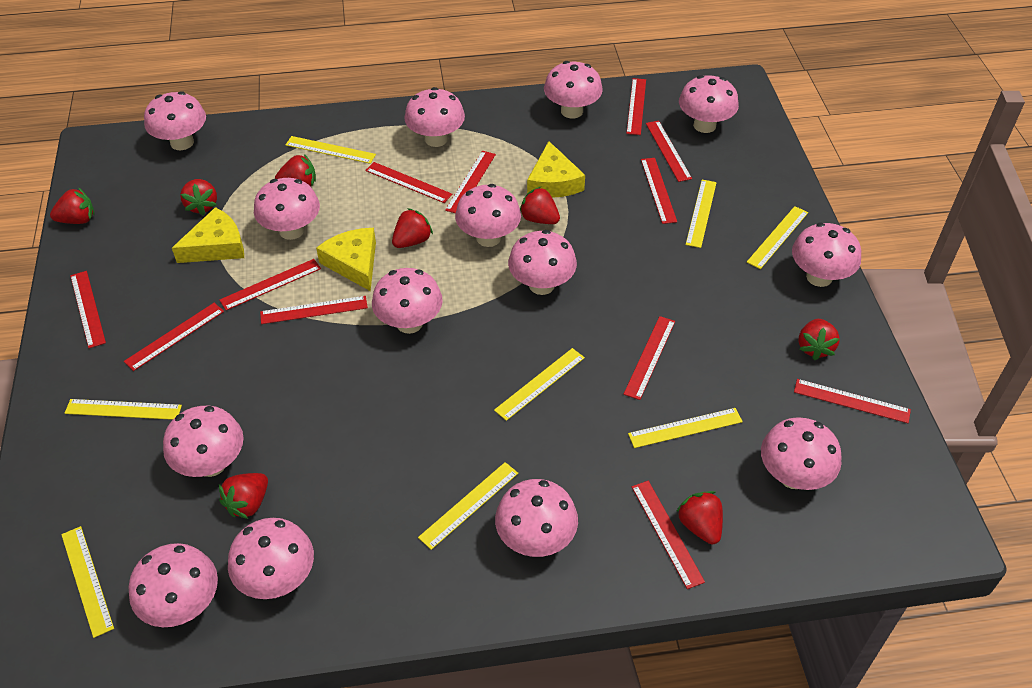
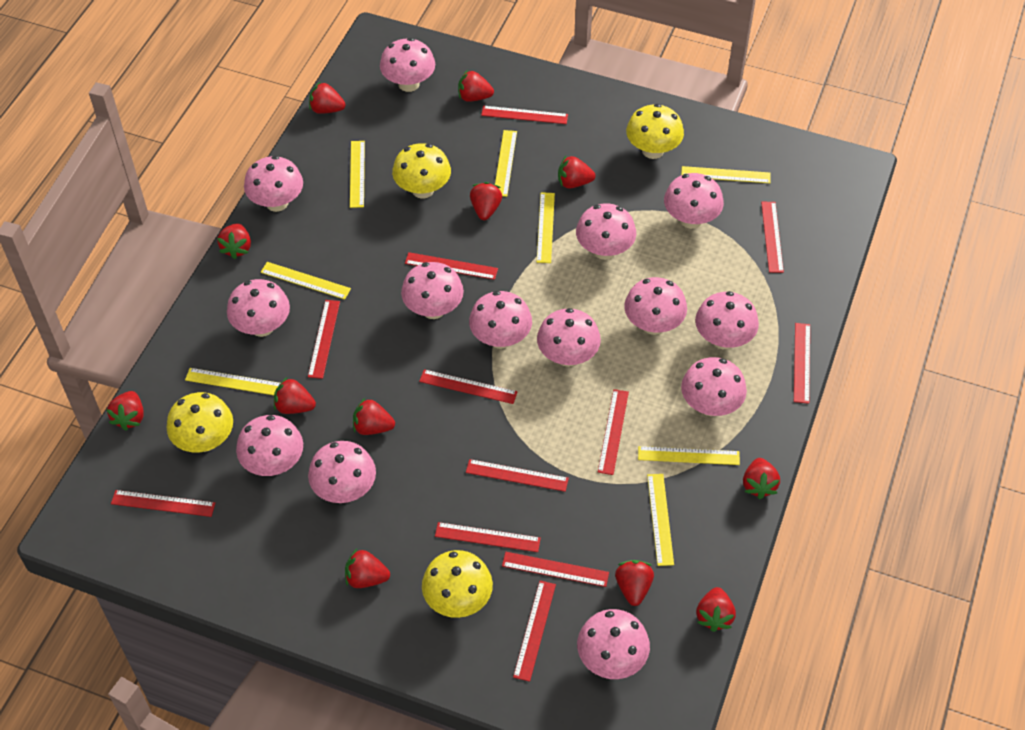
red strawberry: 8 -> 12
yellow cheese: 3 -> 0
yellow mushroom: 0 -> 4

